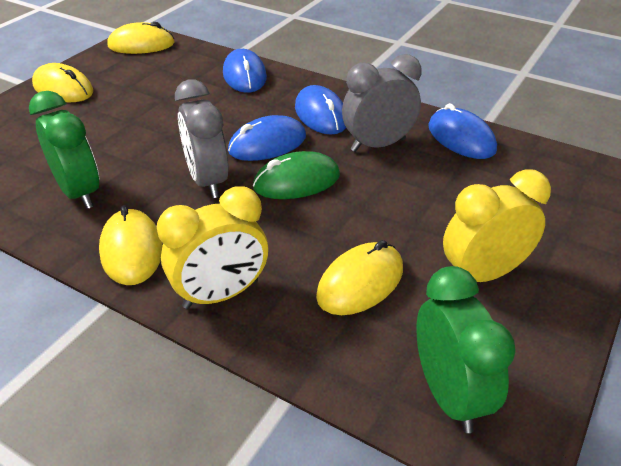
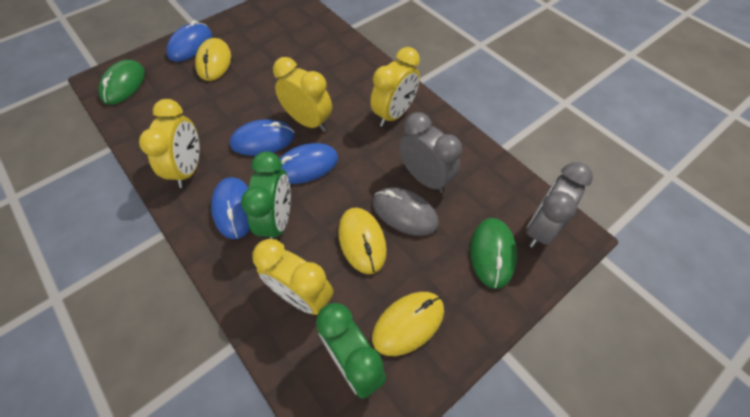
green mouse: 1 -> 2
grey mouse: 0 -> 1
yellow clock: 2 -> 4
yellow mouse: 4 -> 3

